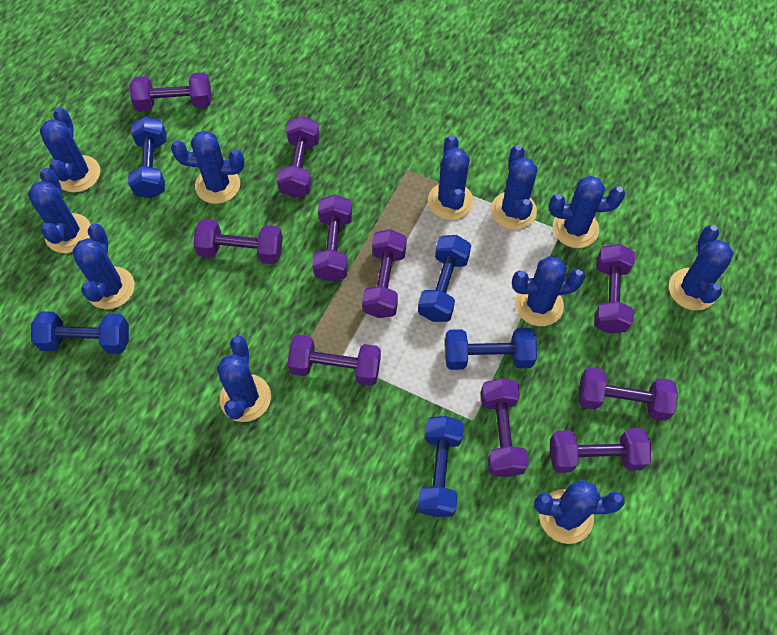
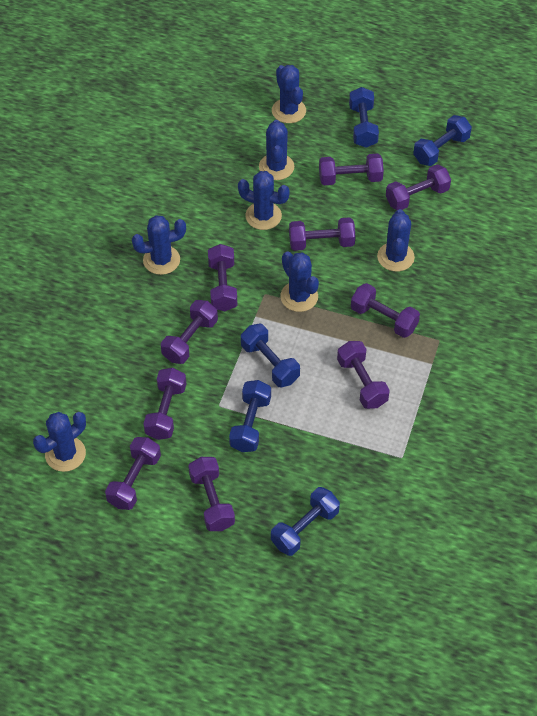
blue cactus: 11 -> 7

